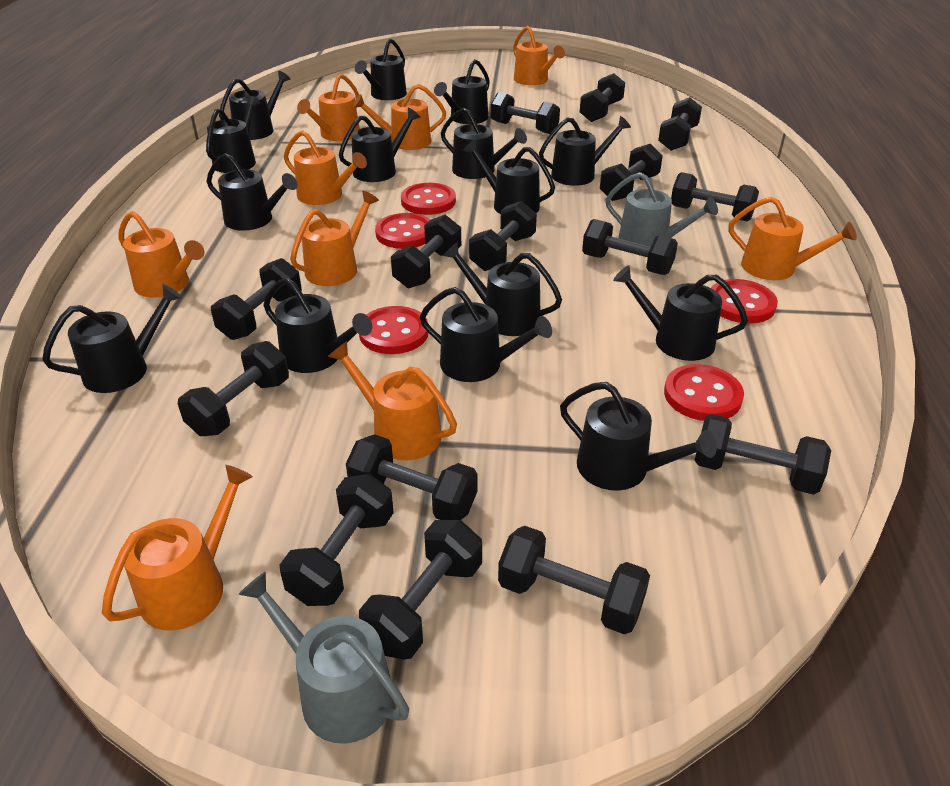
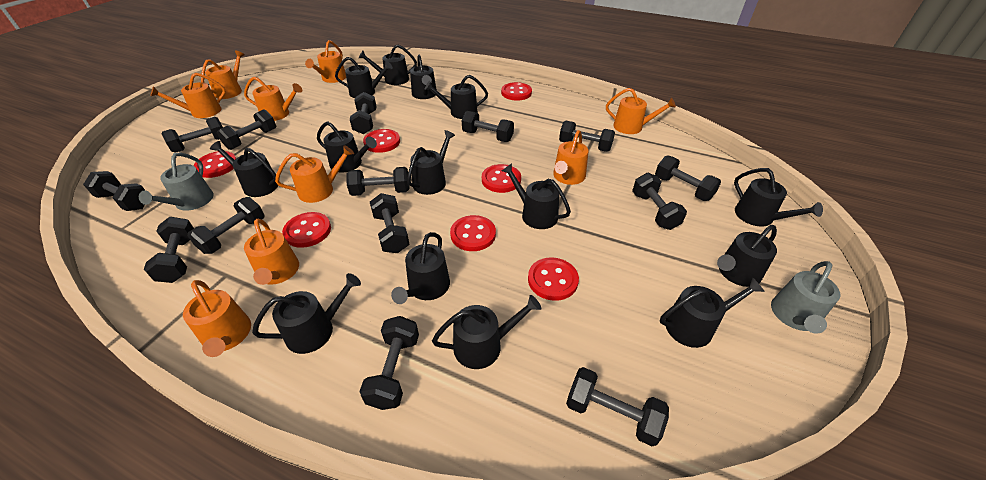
black dumbbell: 15 -> 14
black watering can: 15 -> 14
red button: 5 -> 7

